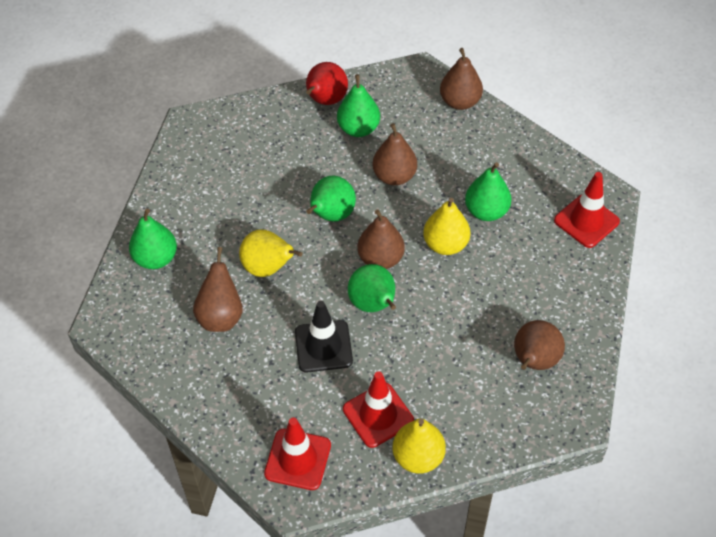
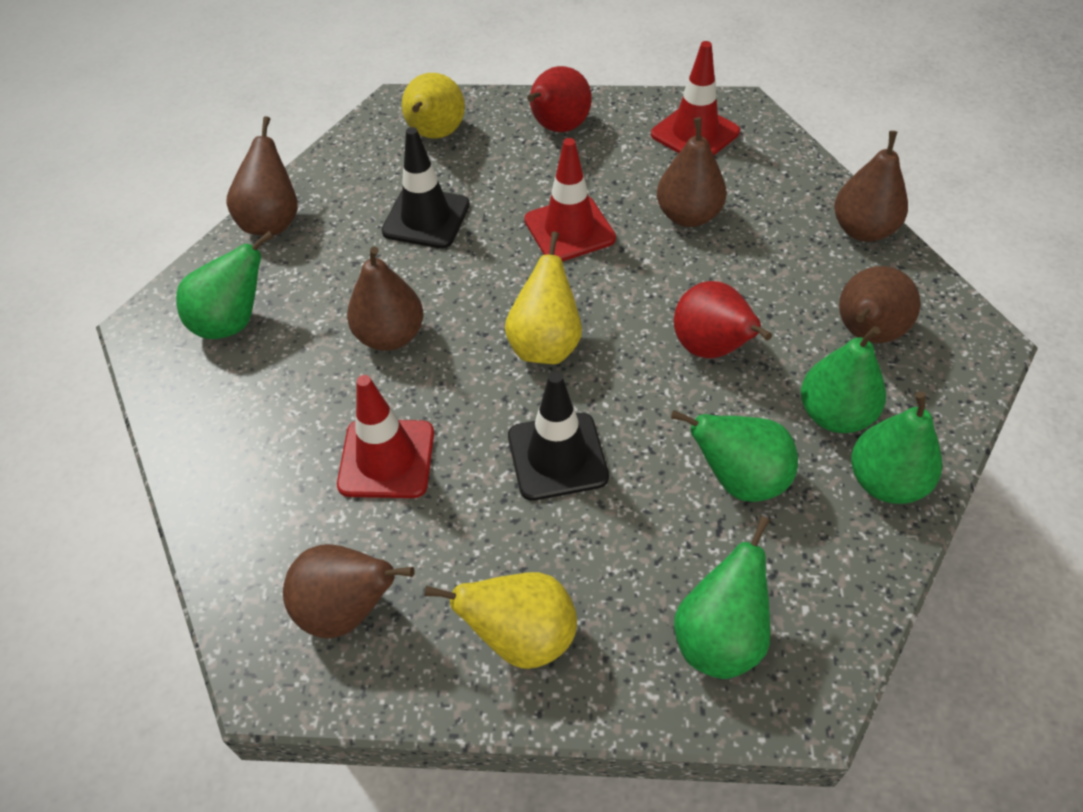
black traffic cone: 1 -> 2
brown pear: 5 -> 6
red pear: 1 -> 2

